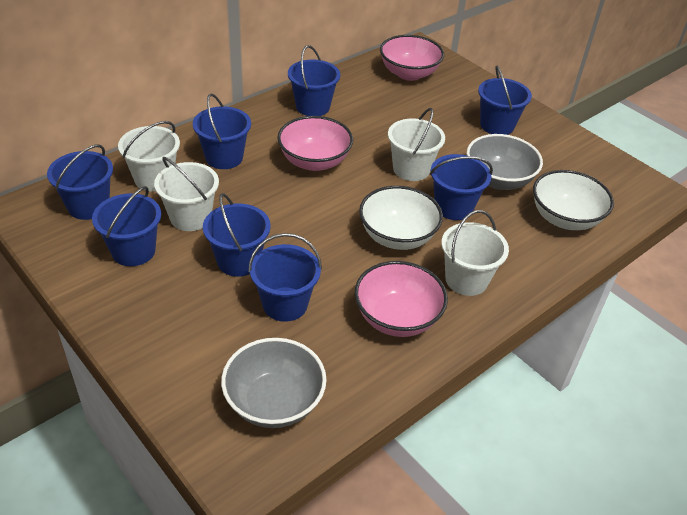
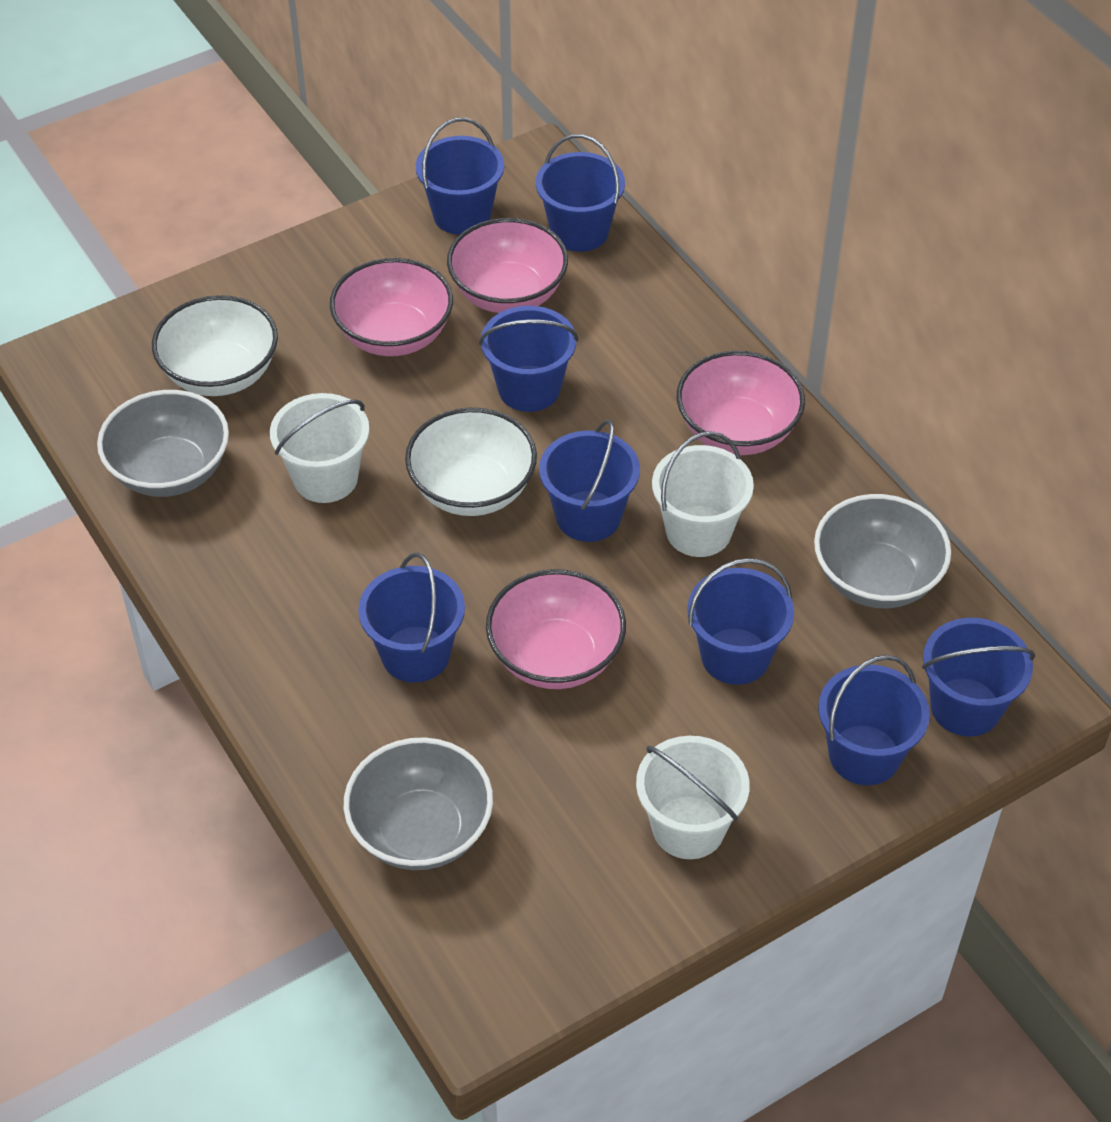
grey bowl: 2 -> 3
pink bowl: 3 -> 4
white bucket: 4 -> 3

